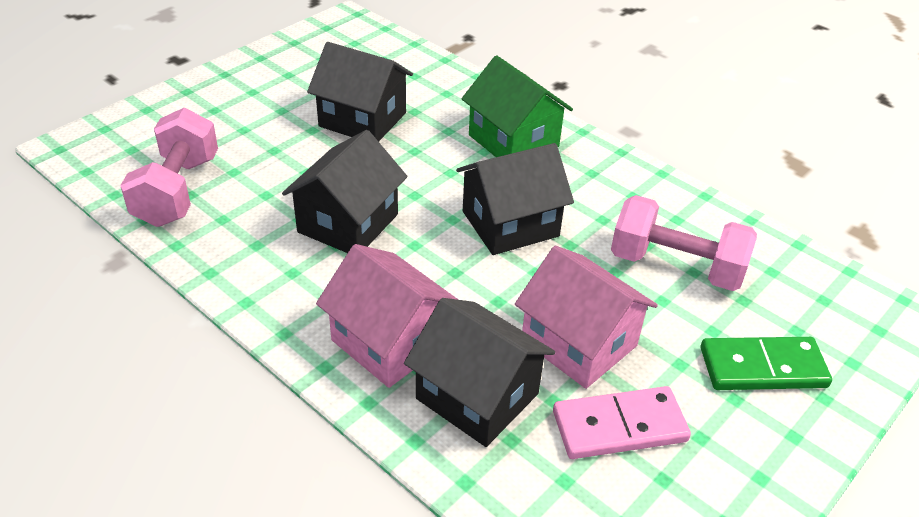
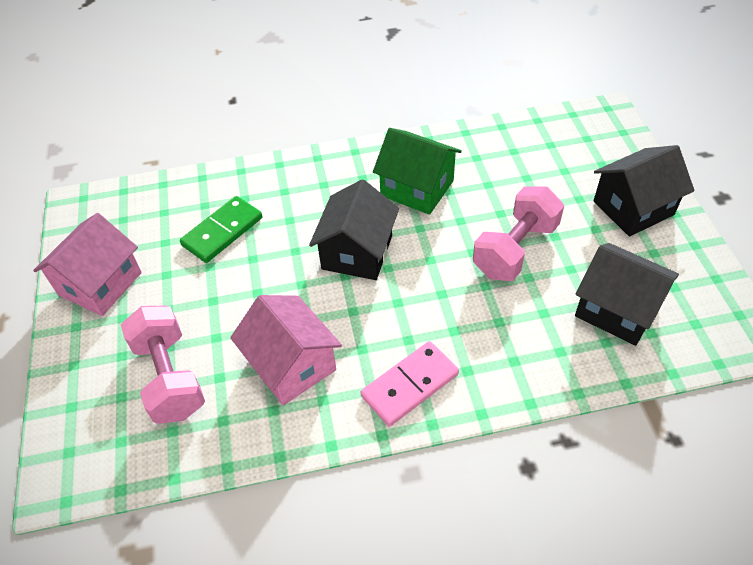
black house: 4 -> 3

